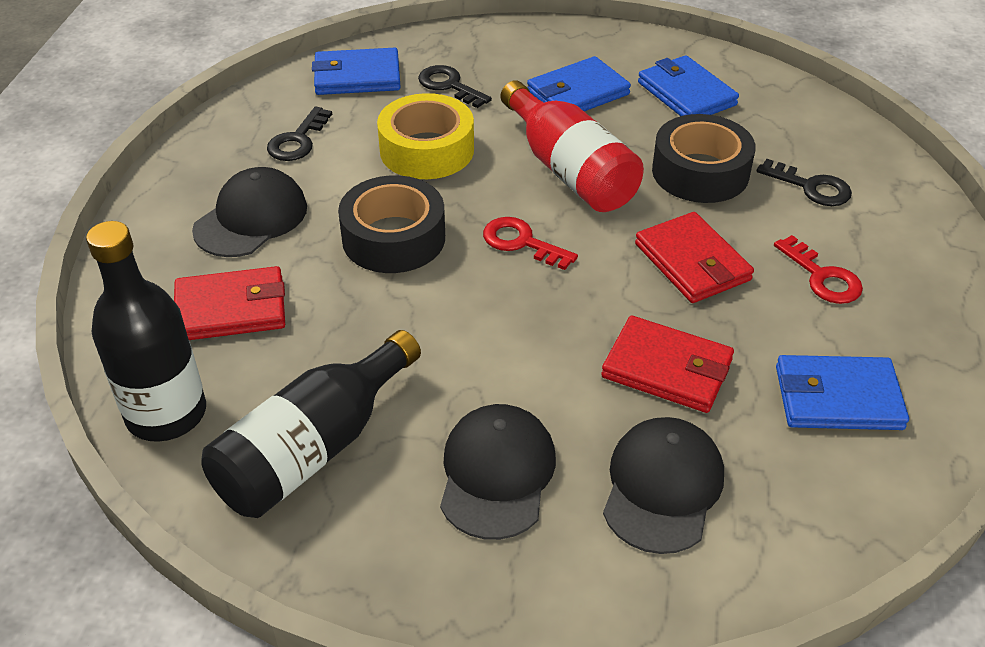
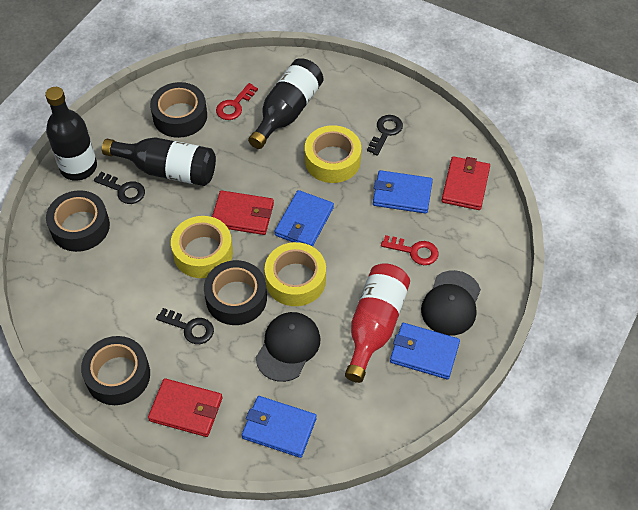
black bottle: 2 -> 3
black cap: 3 -> 2
black tape: 2 -> 4
yellow tape: 1 -> 3

